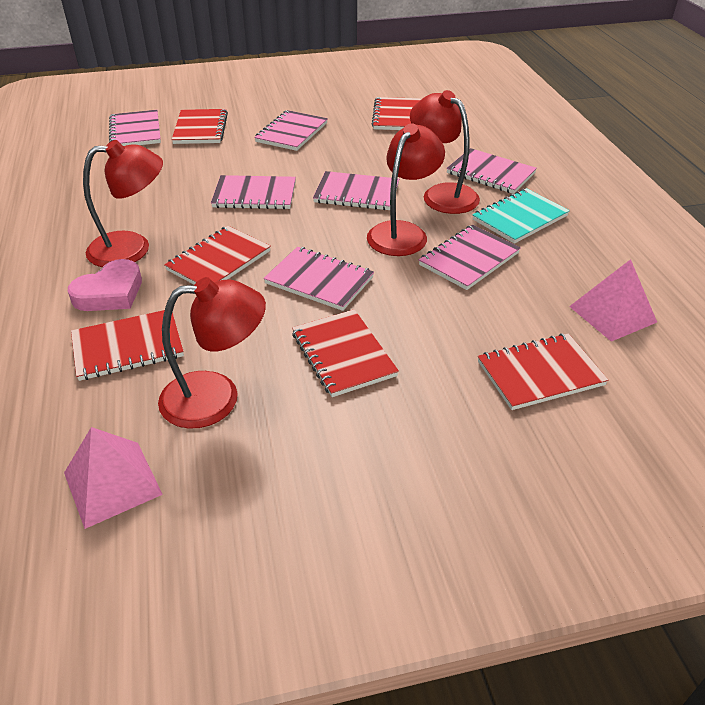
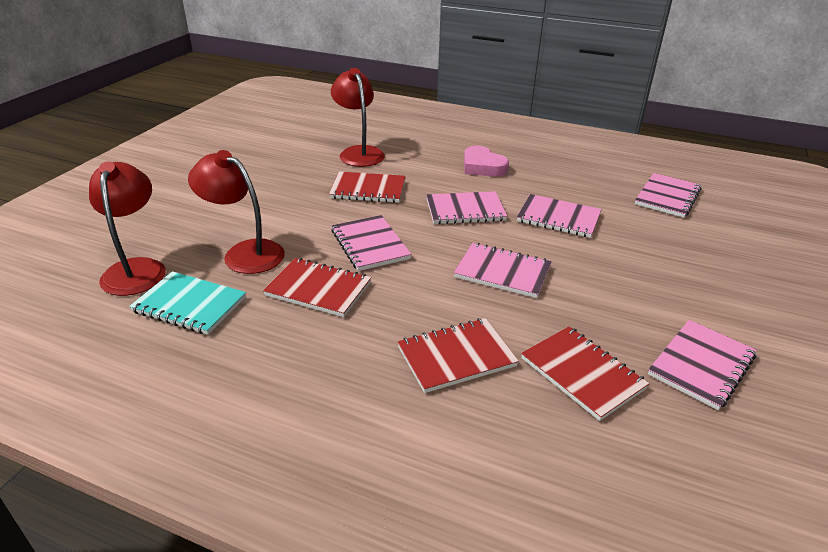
pink notebook: 7 -> 6
pink pyramid: 2 -> 0
red lamp: 4 -> 3
red notebook: 6 -> 4

